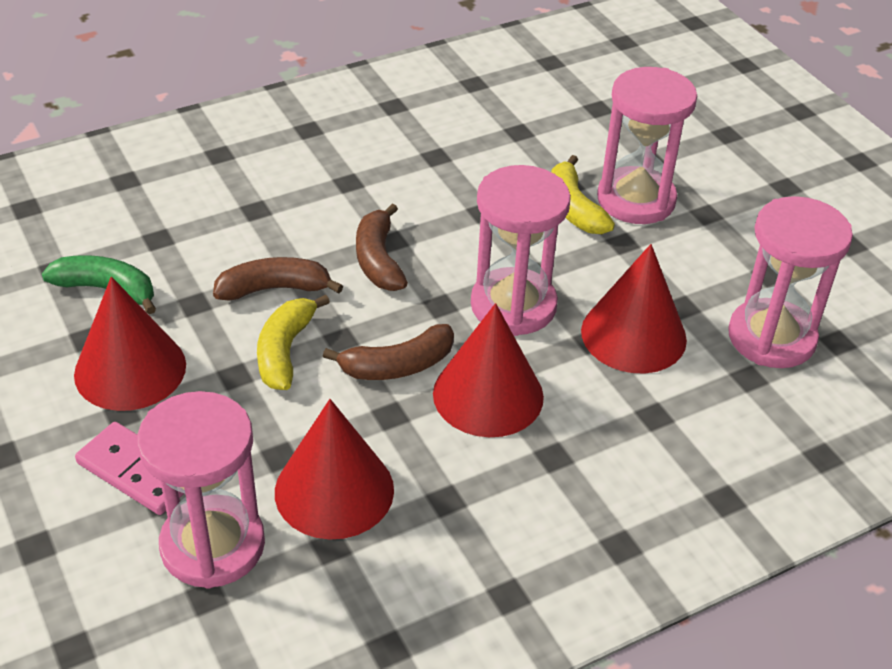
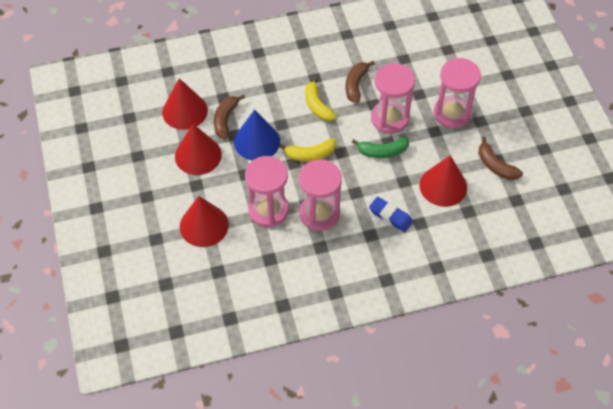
blue cone: 0 -> 1
blue eraser: 0 -> 1
pink domino: 1 -> 0

